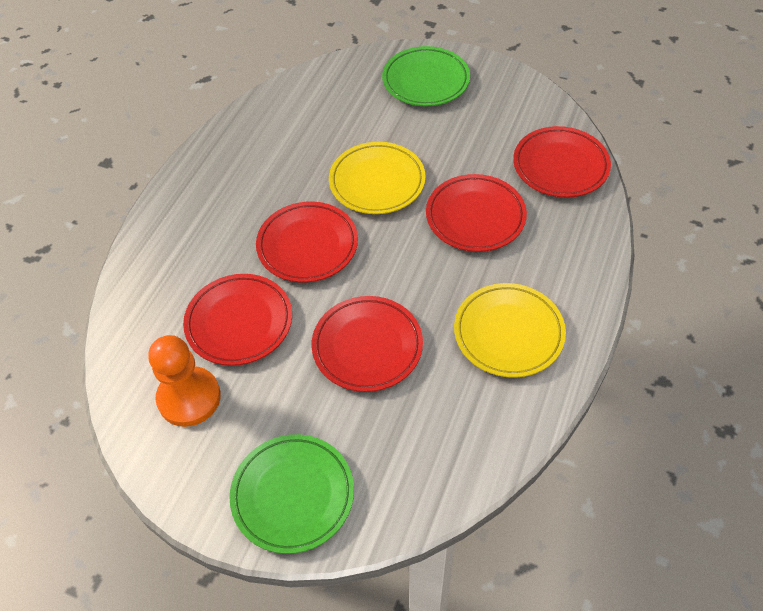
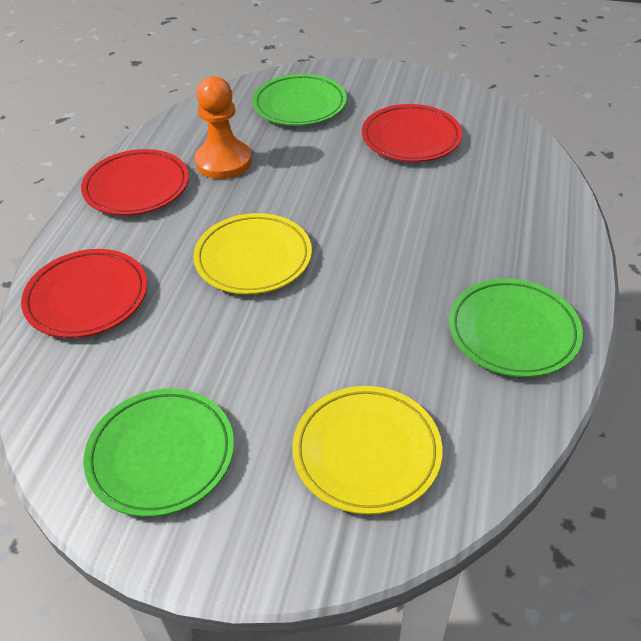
green plate: 2 -> 3
red plate: 5 -> 3

